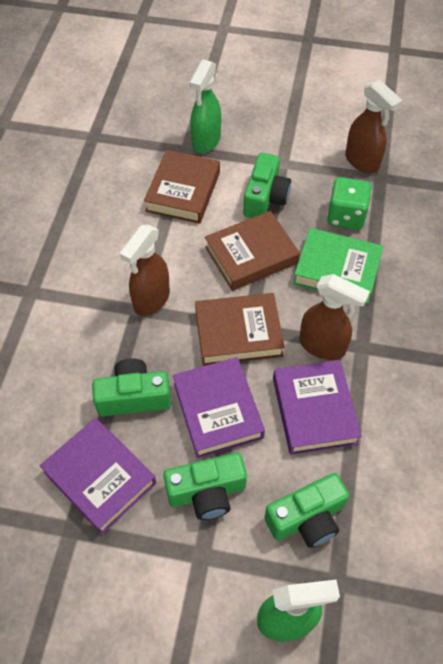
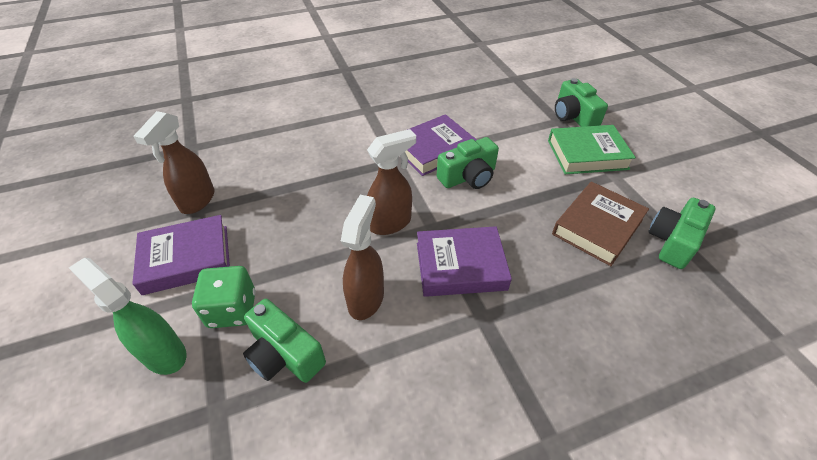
brown book: 3 -> 1
green spray bottle: 2 -> 1

